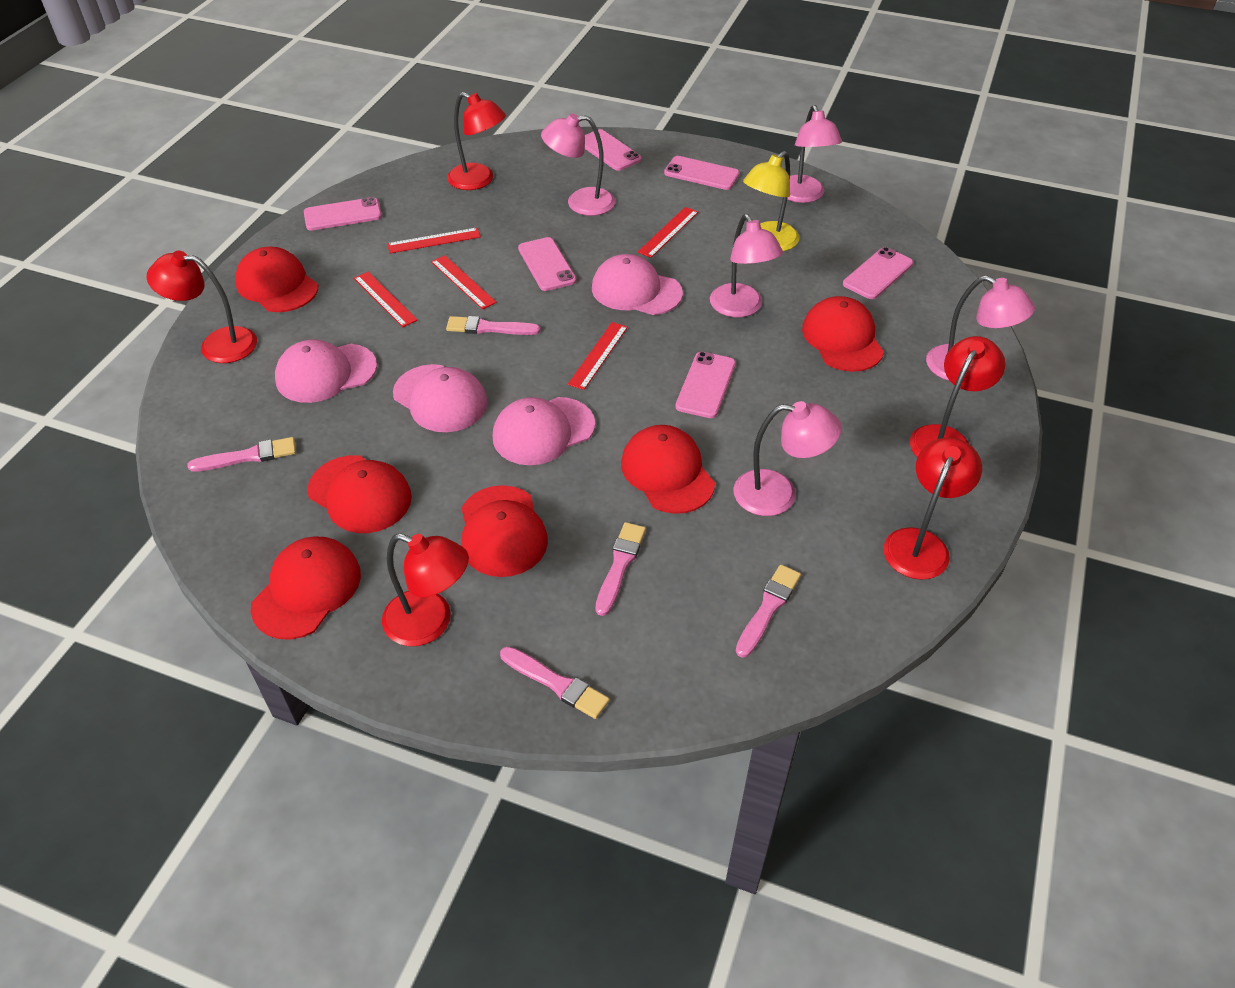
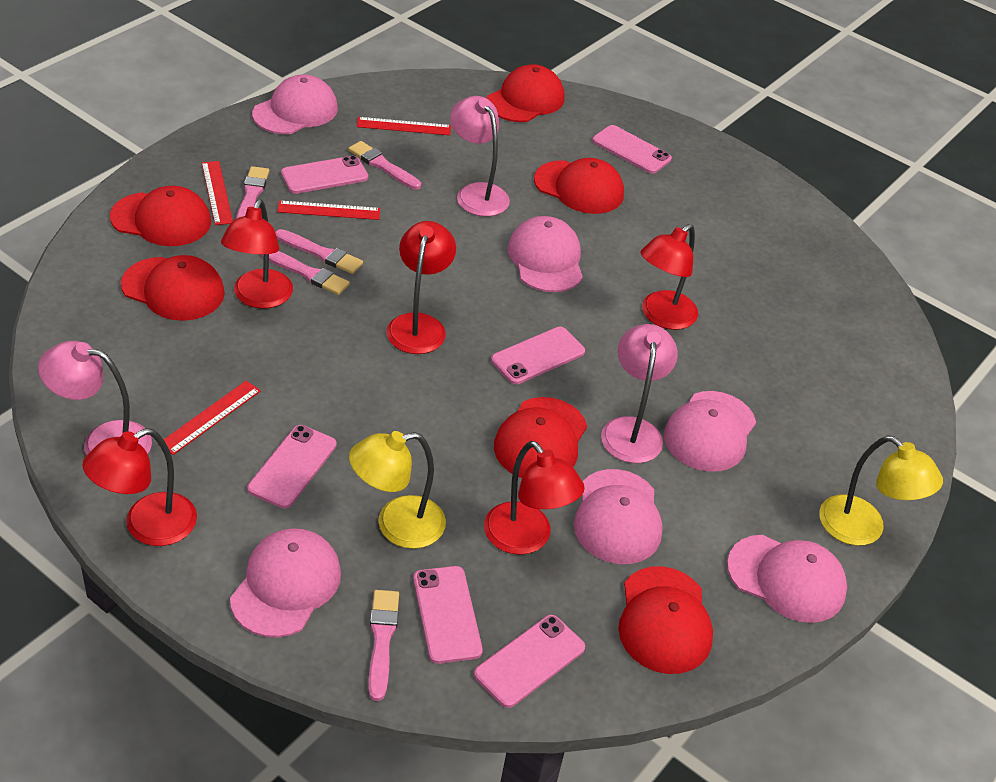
pink cap: 4 -> 6
pink lamp: 5 -> 3
red ruler: 5 -> 4
yellow lamp: 1 -> 2

